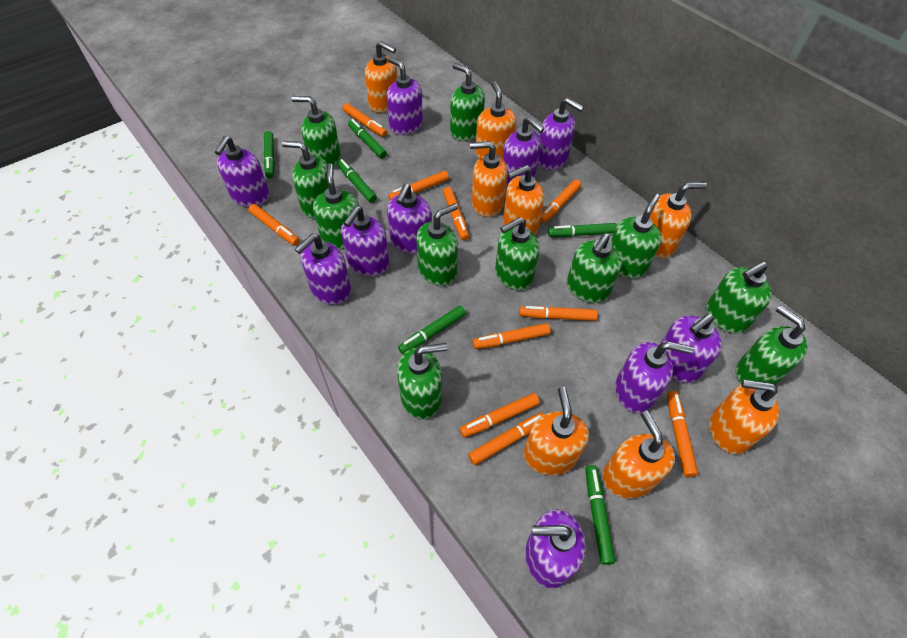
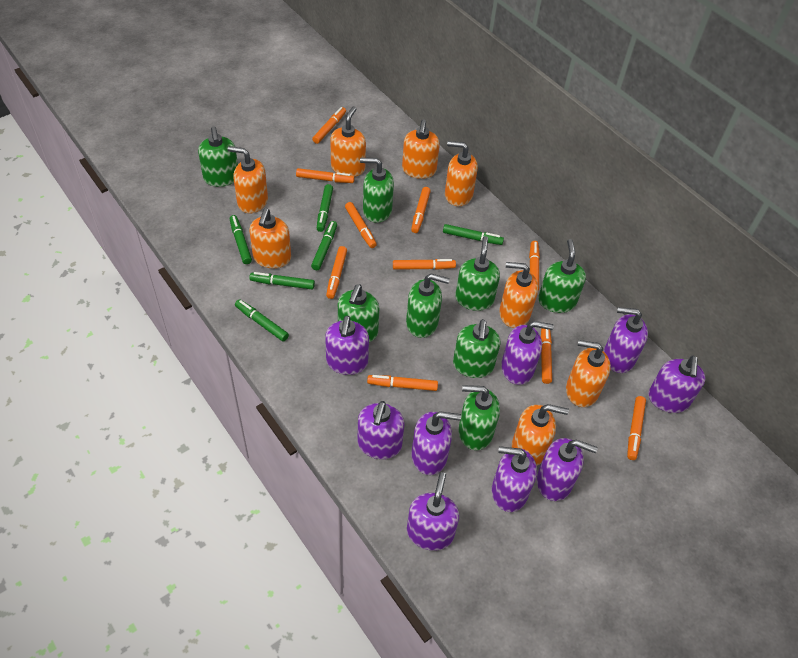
green soap dispenser: 11 -> 8
purple soap dispenser: 10 -> 9

